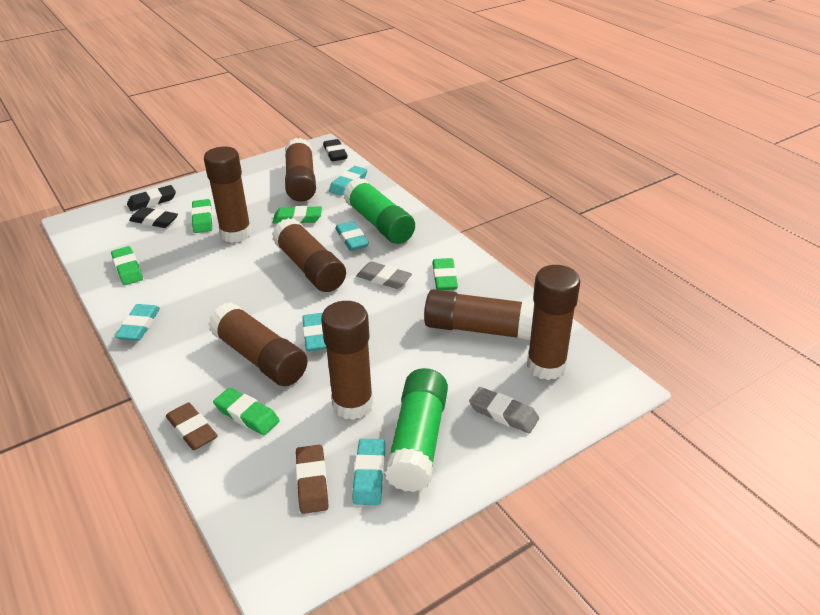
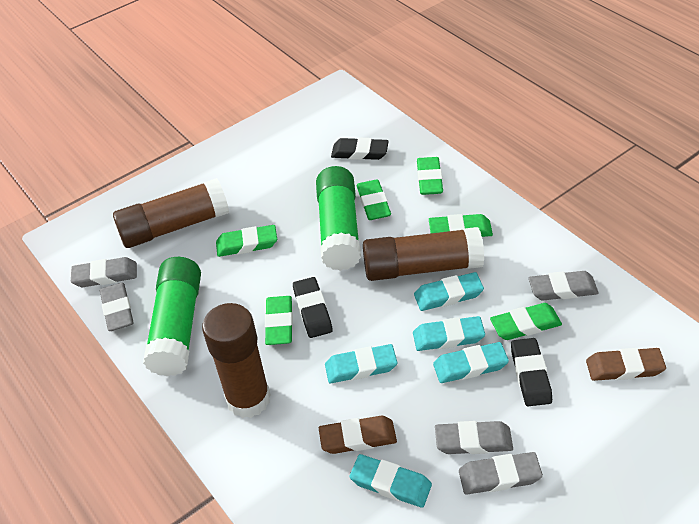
brown glue stick: 7 -> 3
green eraser: 5 -> 6
grey eraser: 2 -> 5

